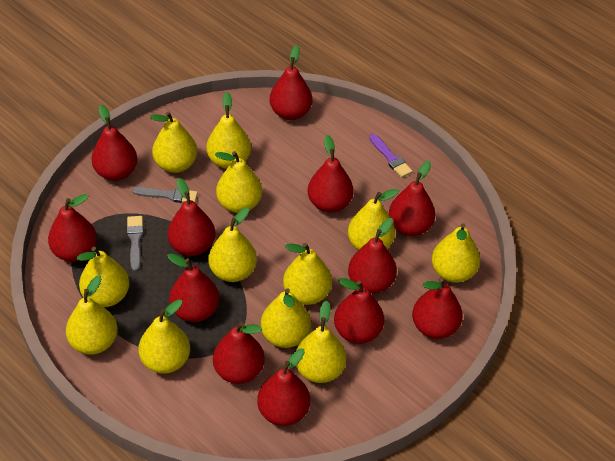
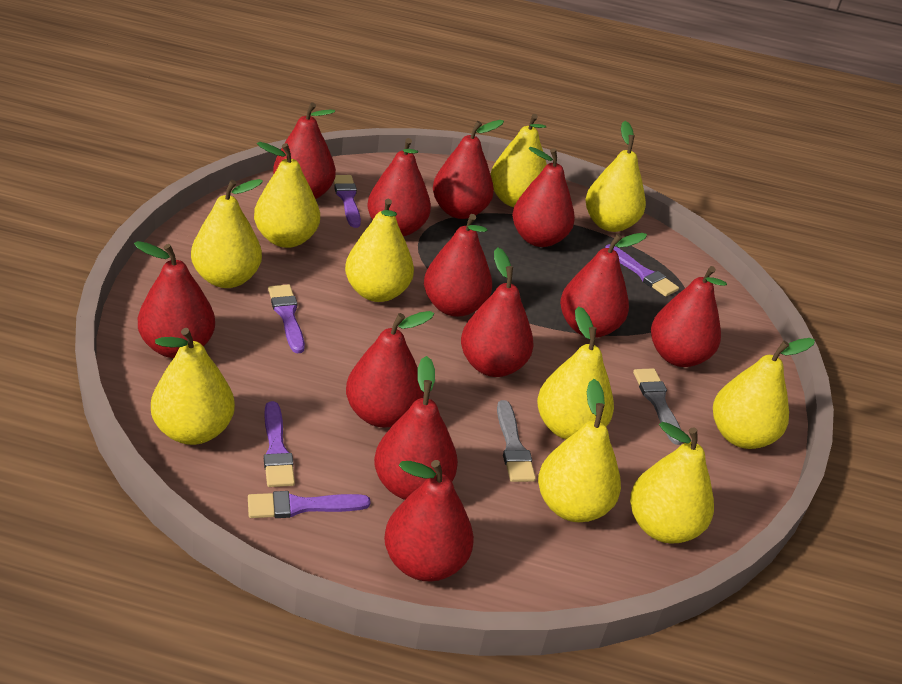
purple brush: 1 -> 5
yellow pear: 12 -> 10

